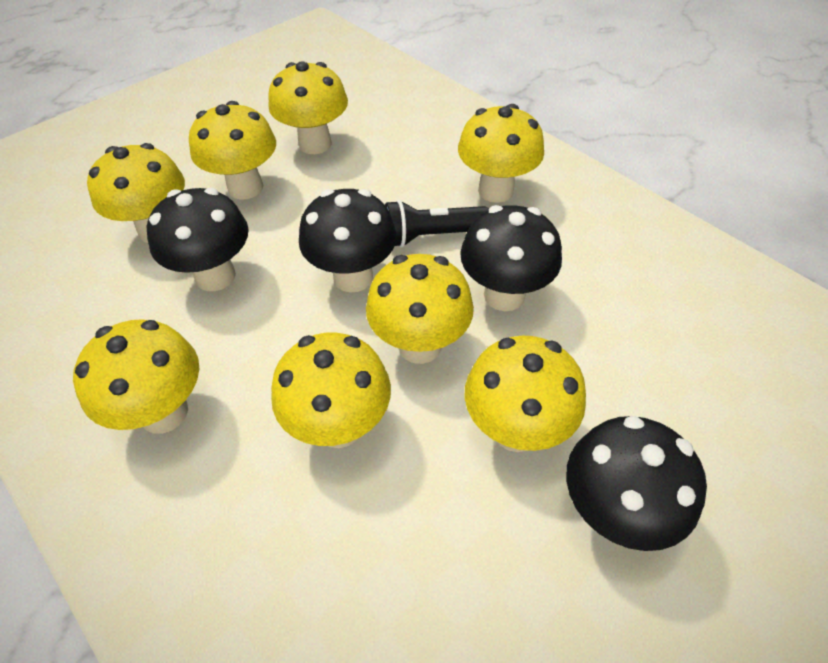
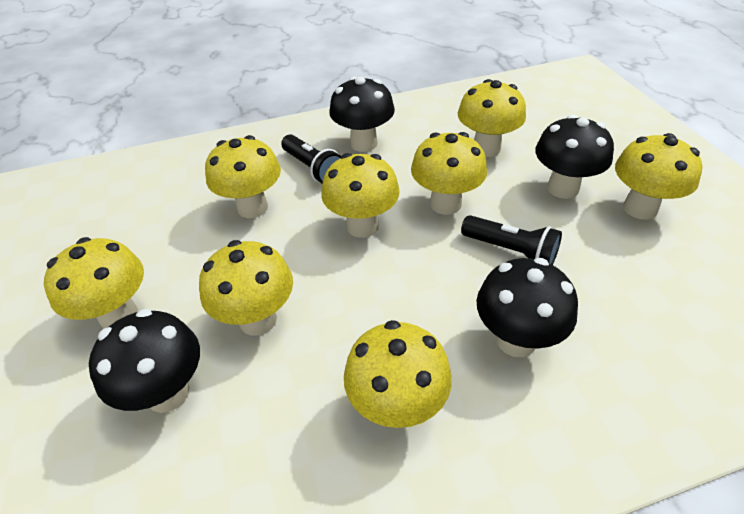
black flashlight: 1 -> 2

